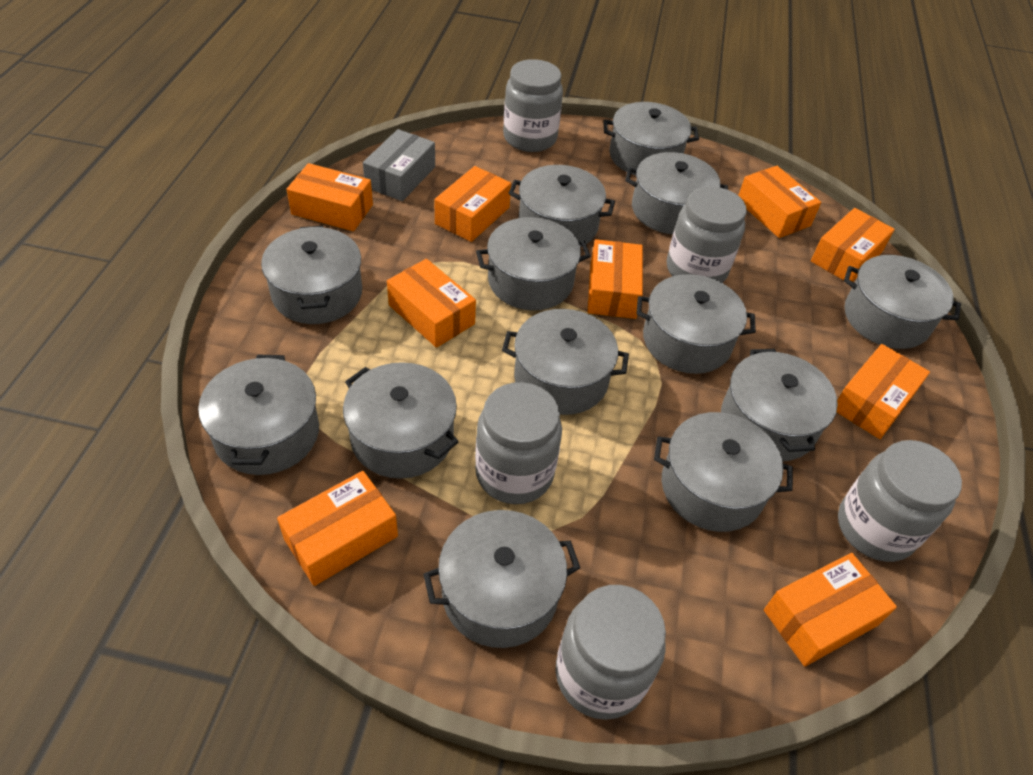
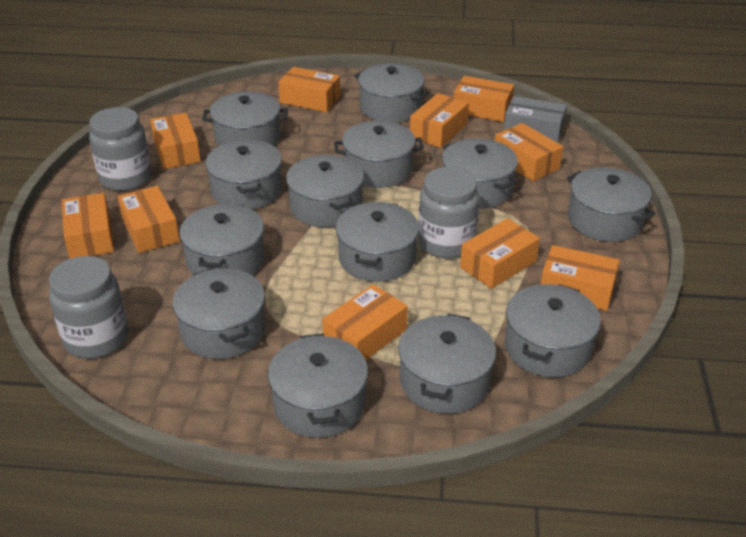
grey jar: 5 -> 3
orange box: 9 -> 10

